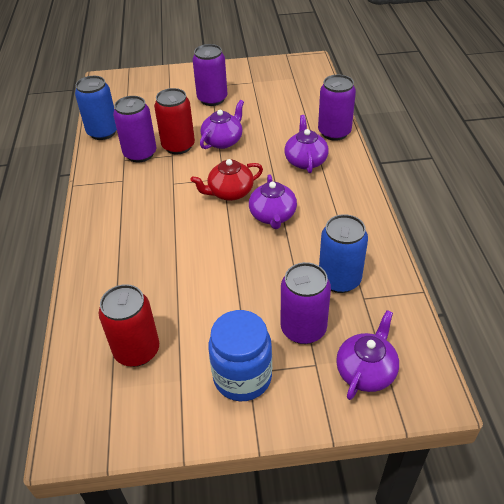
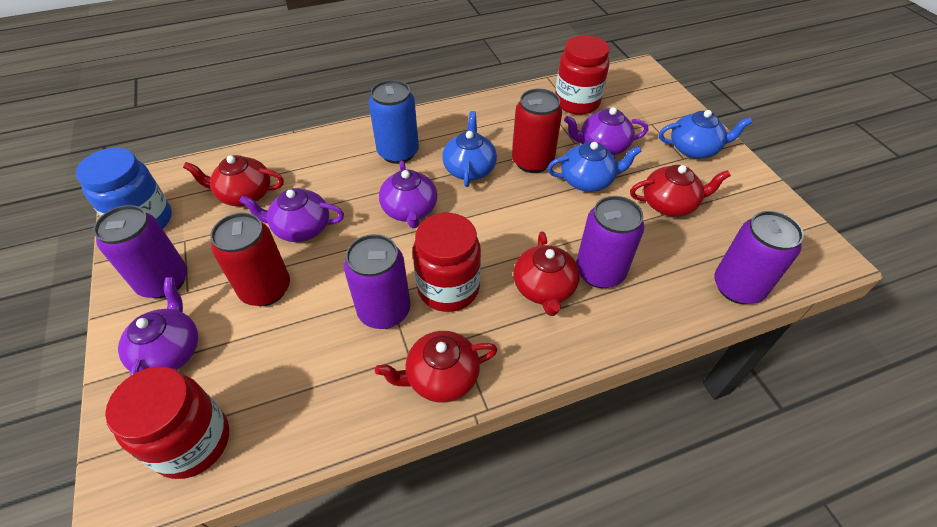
blue can: 2 -> 1
blue teapot: 0 -> 3
red jar: 0 -> 3
red teapot: 1 -> 4

